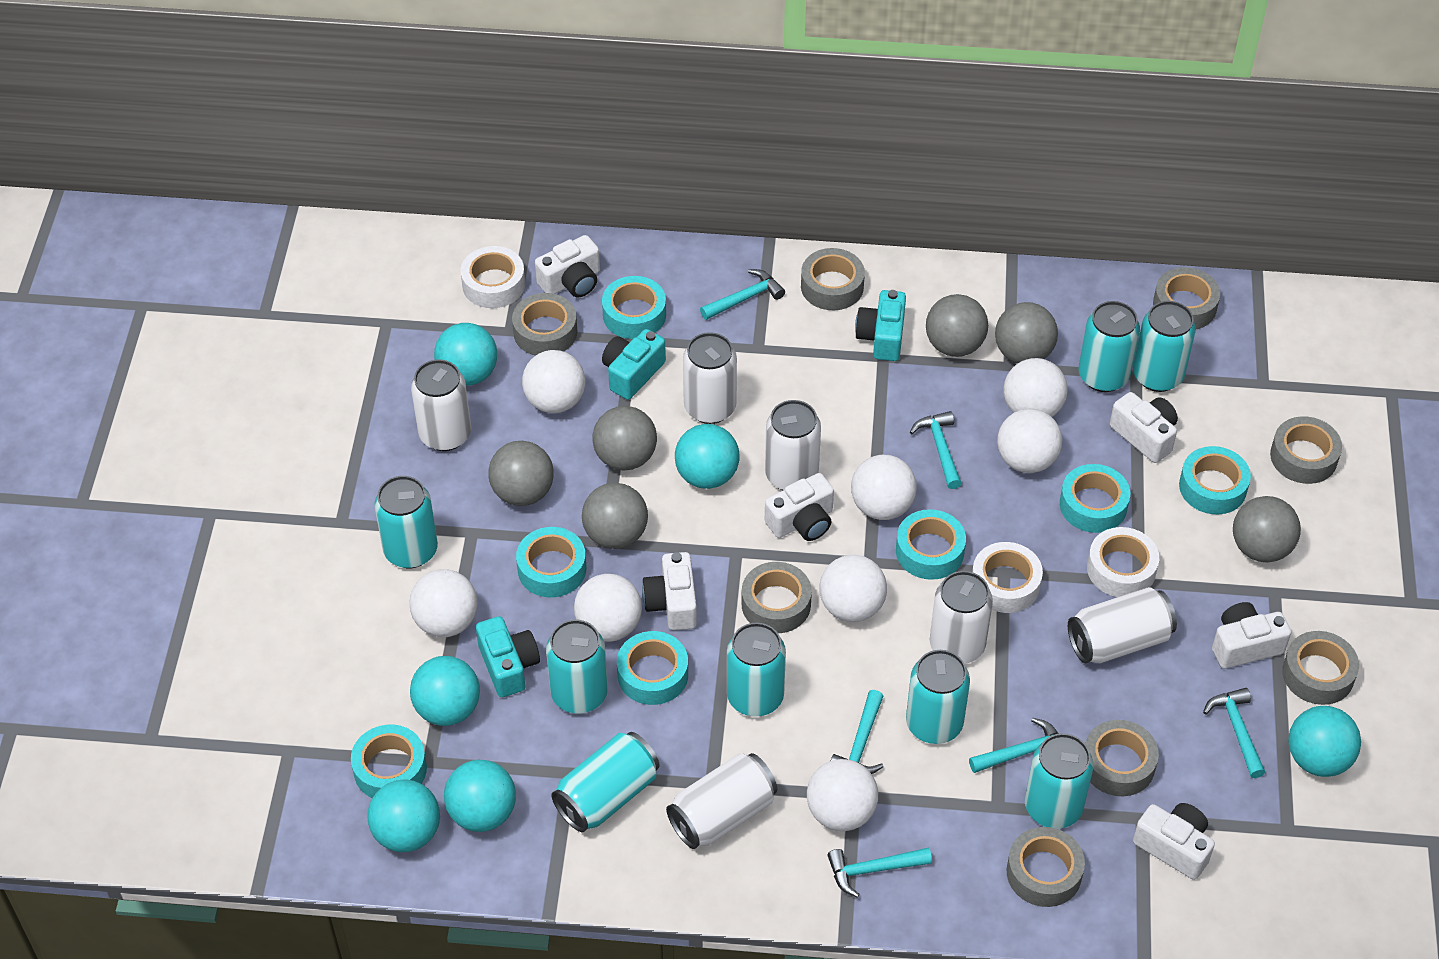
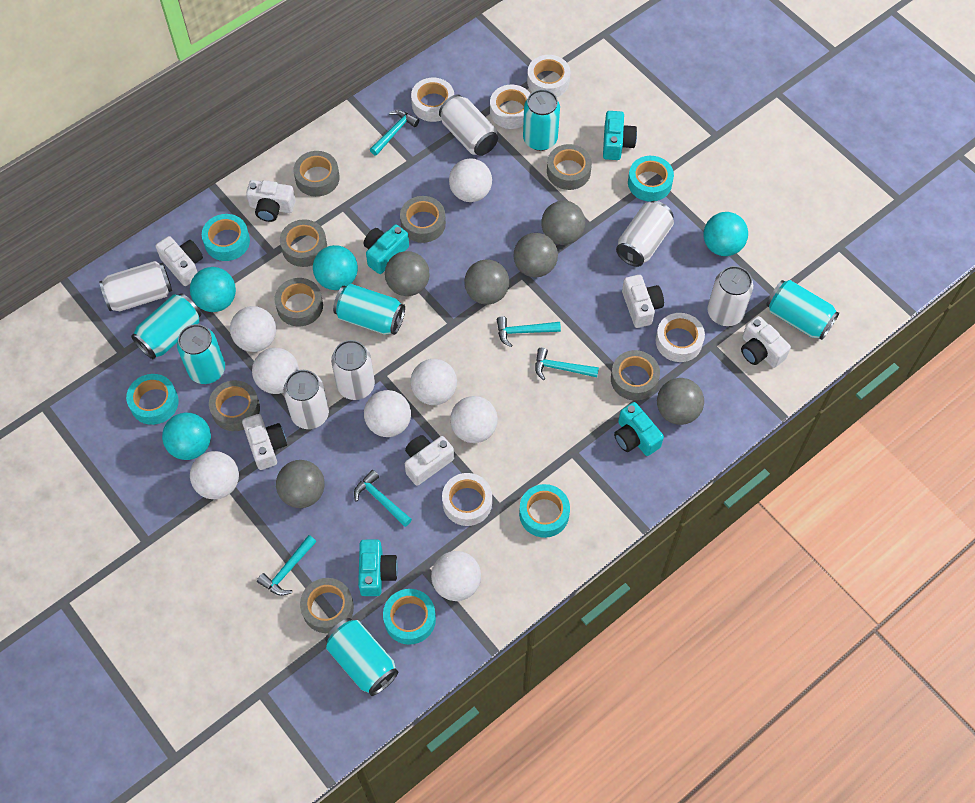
turquoise ball: 6 -> 4
turquoise camera: 3 -> 4
turquoise can: 8 -> 6
turquoise hammer: 6 -> 5
turquoise tape: 7 -> 5
white tape: 3 -> 5

